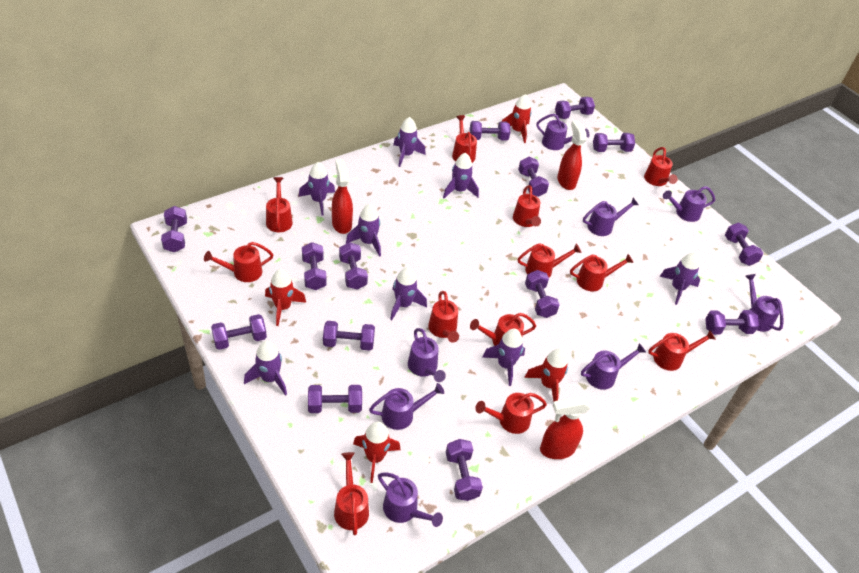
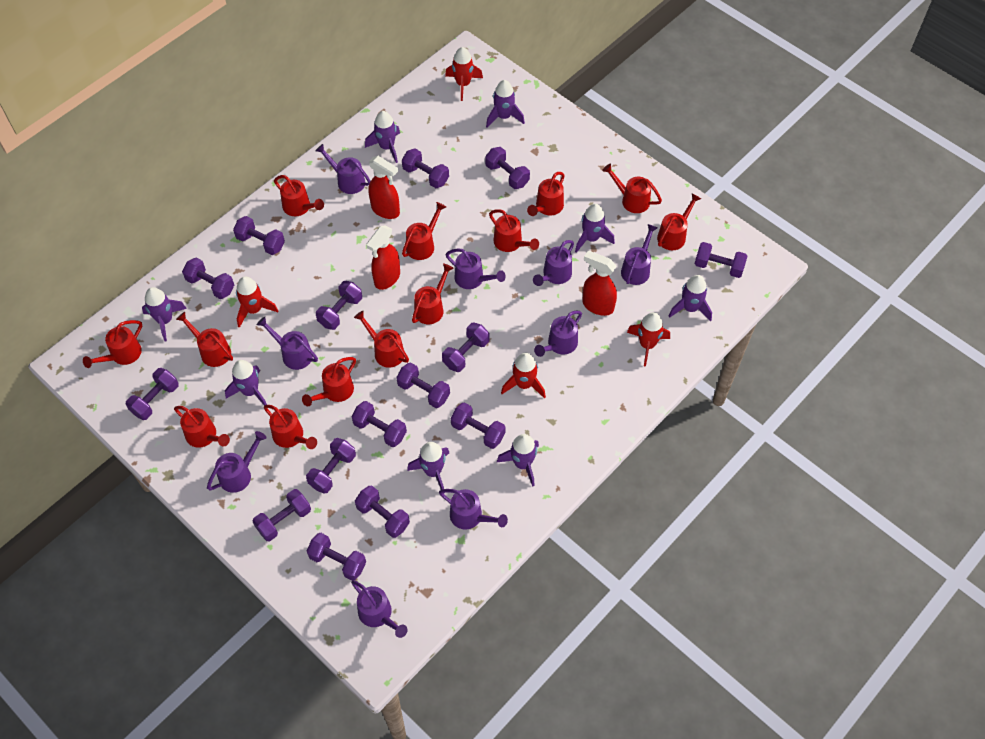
purple dumbbell: 14 -> 15
purple watering can: 8 -> 9
red watering can: 12 -> 13

